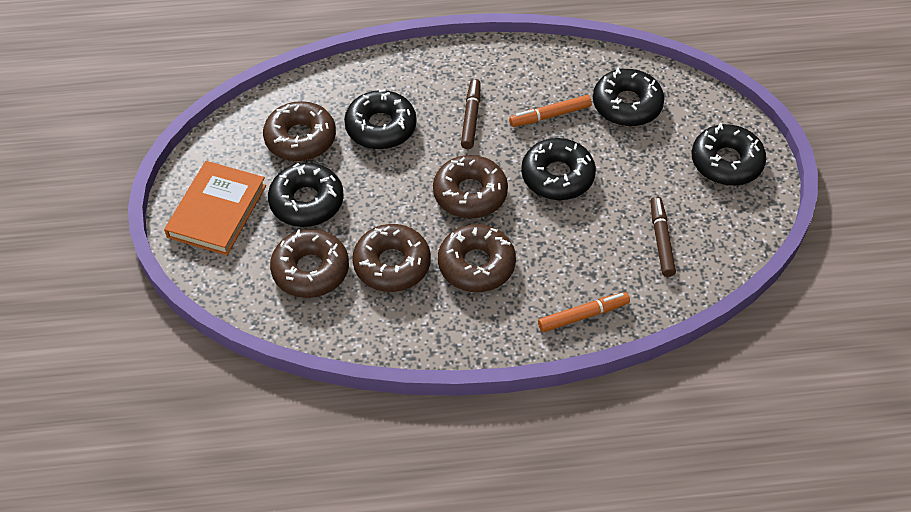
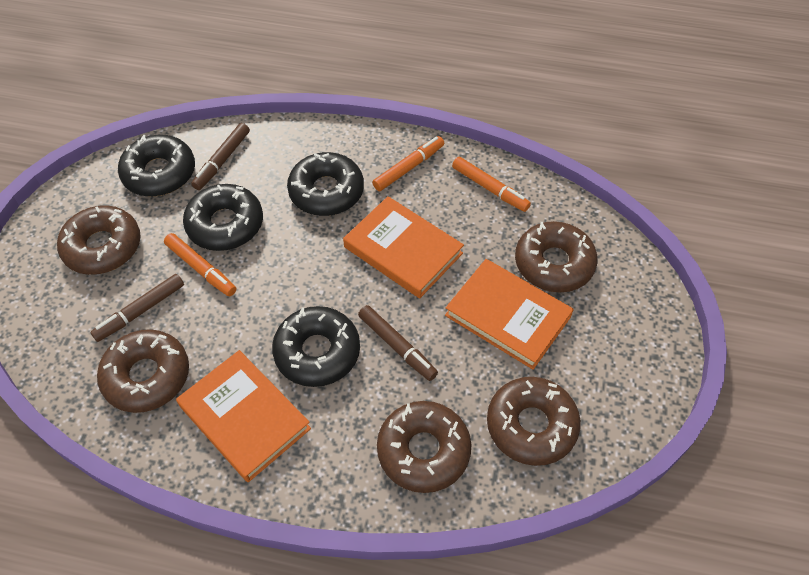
black donut: 5 -> 4
brown marker: 2 -> 3
orange book: 1 -> 3
orange marker: 2 -> 3

